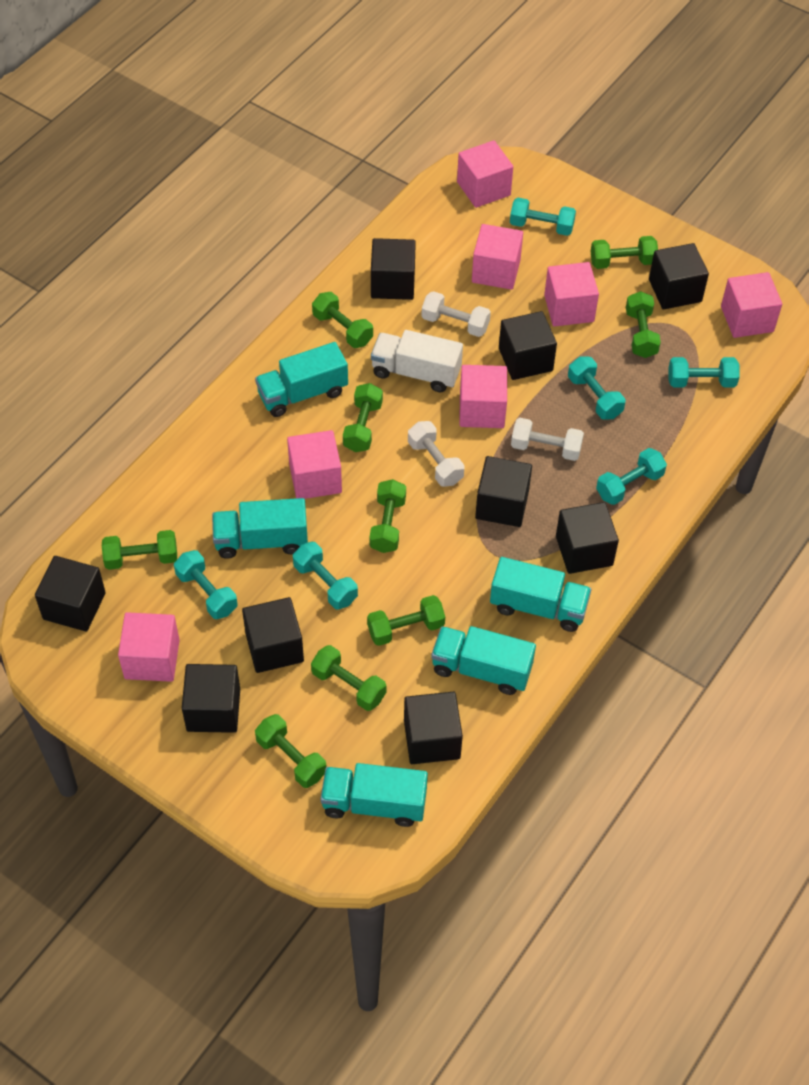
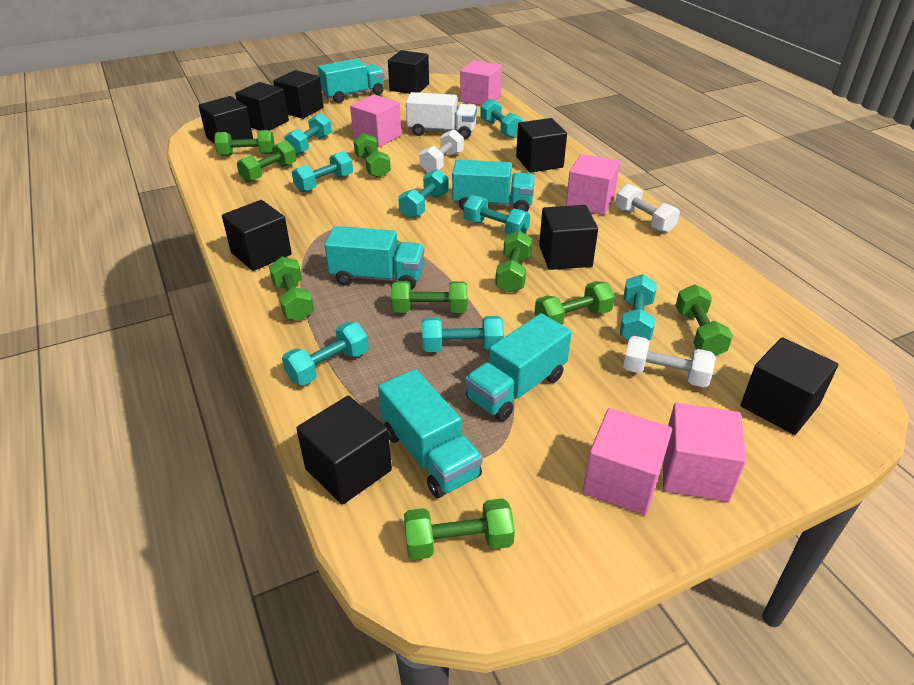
pink cube: 7 -> 5
turquoise dumbbell: 6 -> 8

